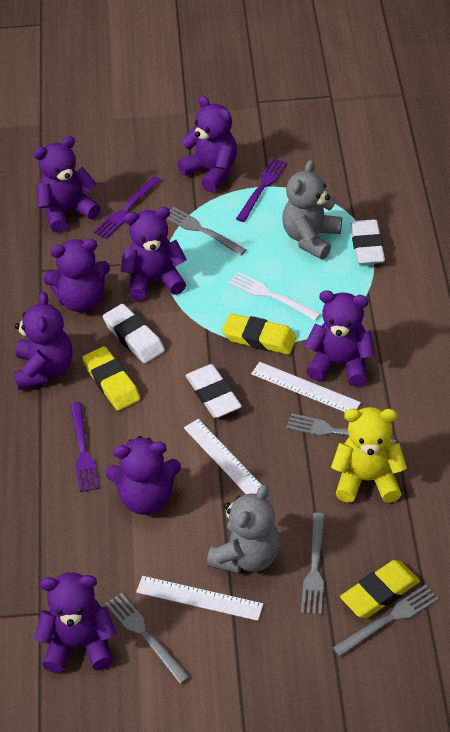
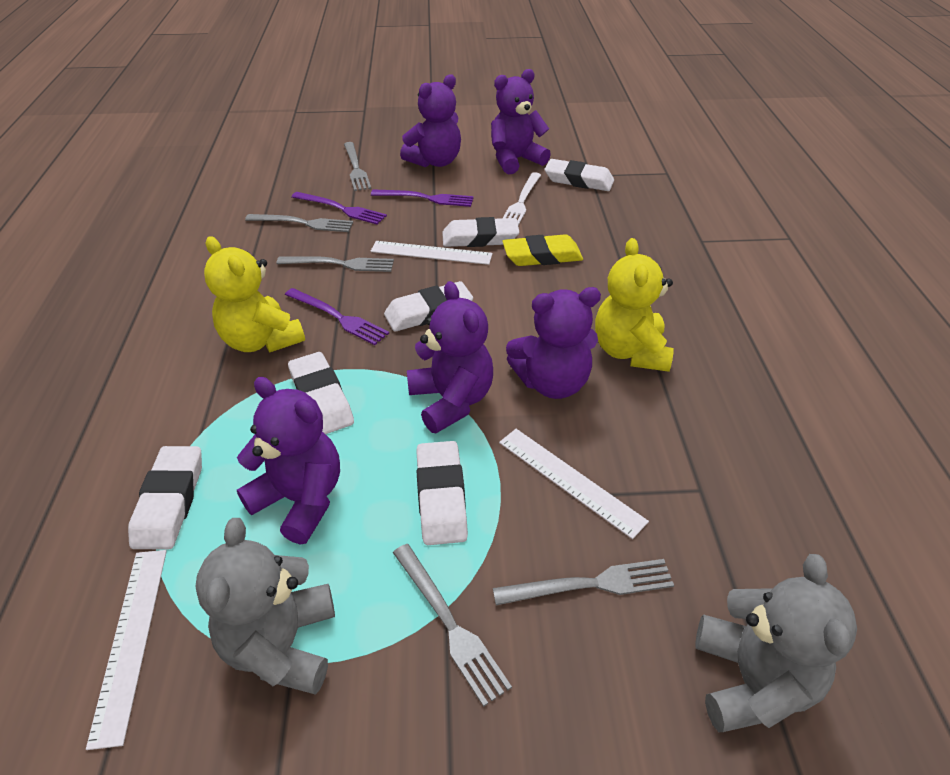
purple teddy bear: 8 -> 5
white eraser: 3 -> 6
yellow eraser: 3 -> 1
yellow teddy bear: 1 -> 2

